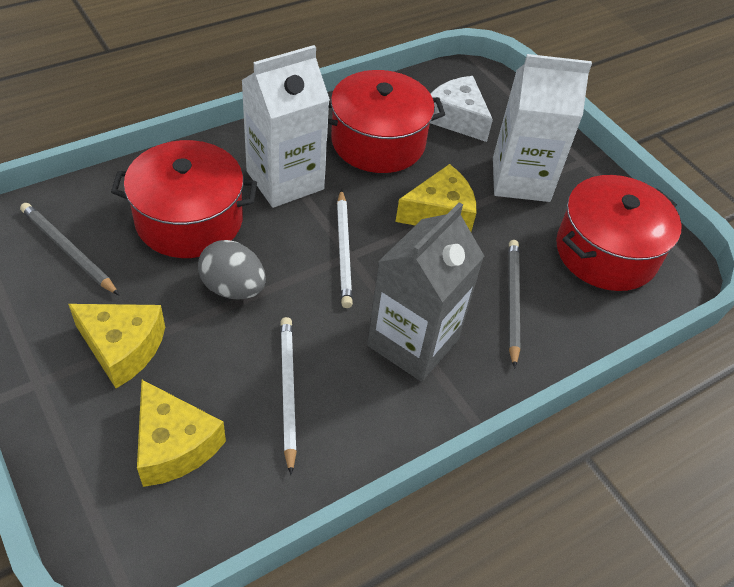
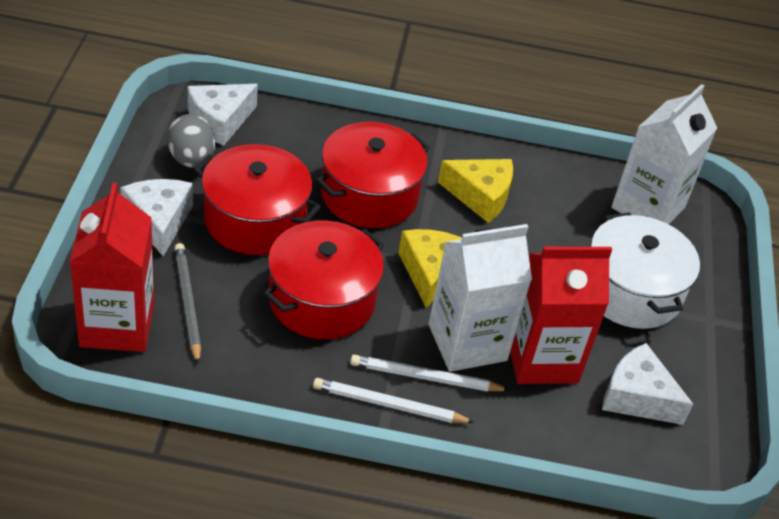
grey carton: 1 -> 0
grey pencil: 2 -> 1
red carton: 0 -> 2
white cheese: 1 -> 3
white pot: 0 -> 1
yellow cheese: 3 -> 2

